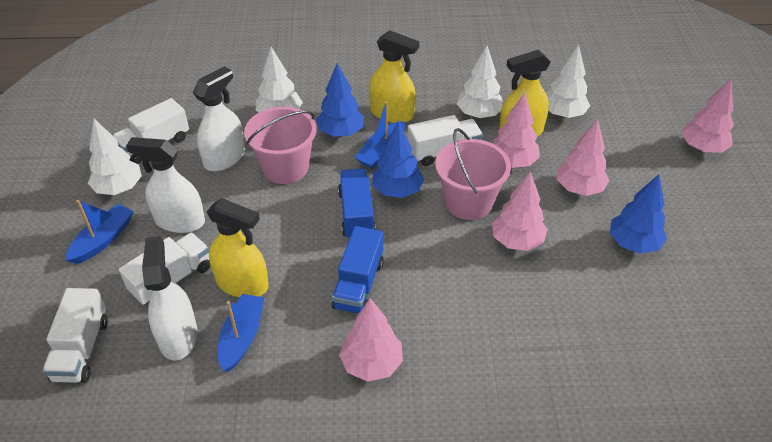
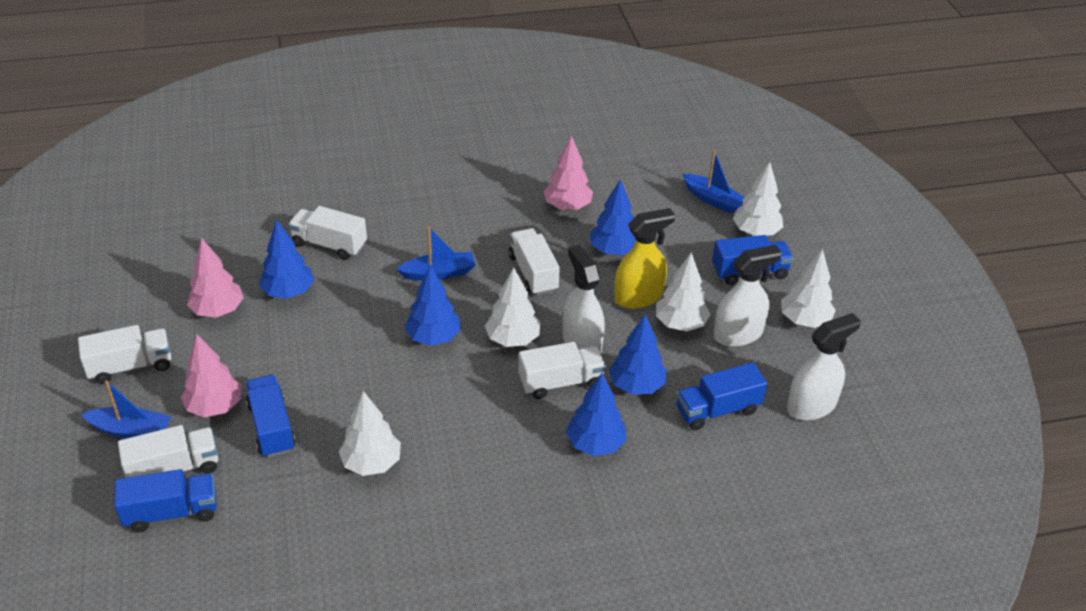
blue tree: 3 -> 5
blue truck: 2 -> 4
pink bucket: 2 -> 0
pink tree: 5 -> 3
white tree: 4 -> 5
white truck: 4 -> 5
yellow spray bottle: 3 -> 1

